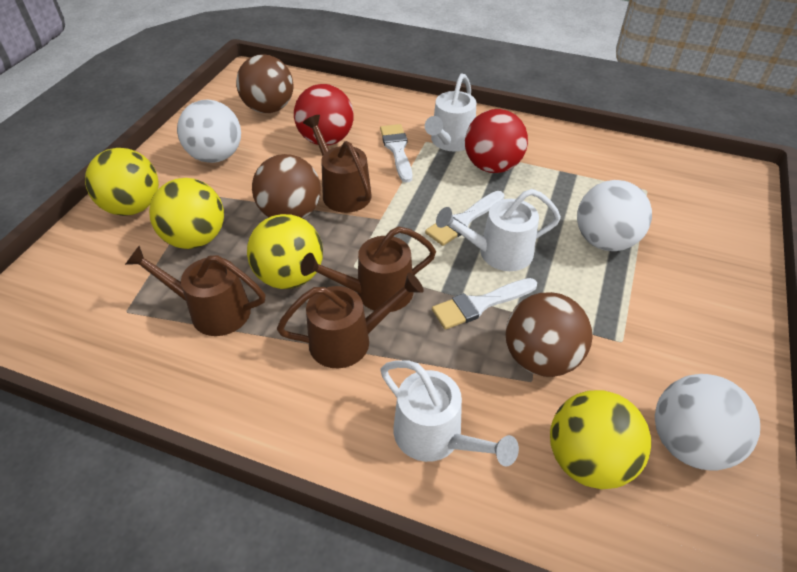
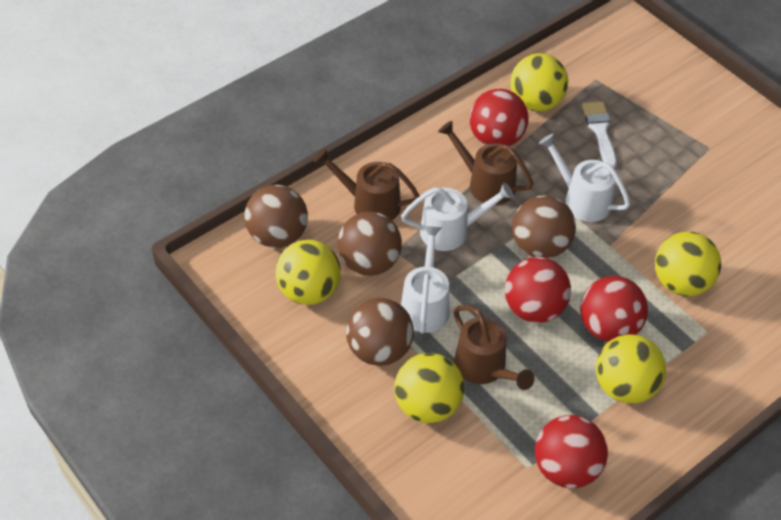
brown ball: 3 -> 4
brown watering can: 4 -> 3
red ball: 2 -> 4
white ball: 3 -> 0
white brush: 3 -> 1
yellow ball: 4 -> 5

